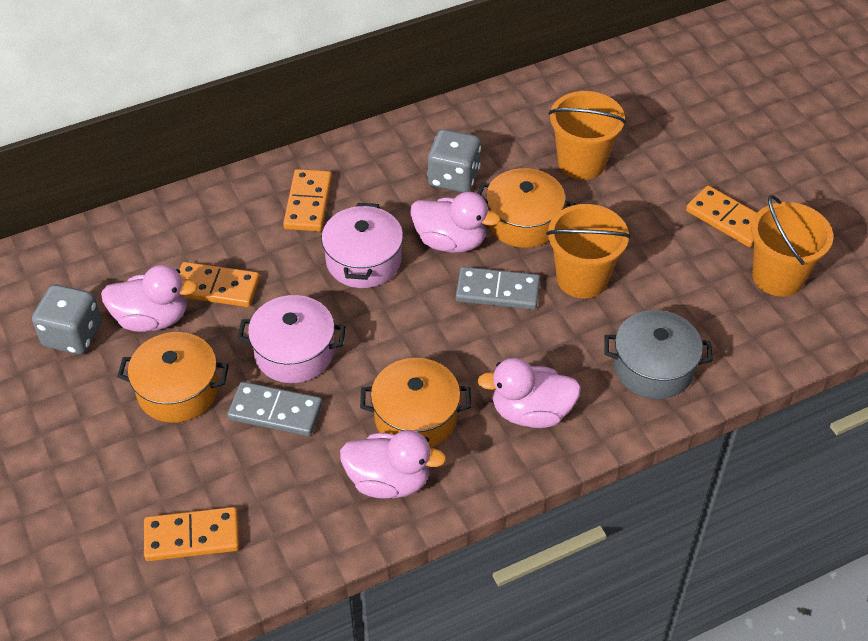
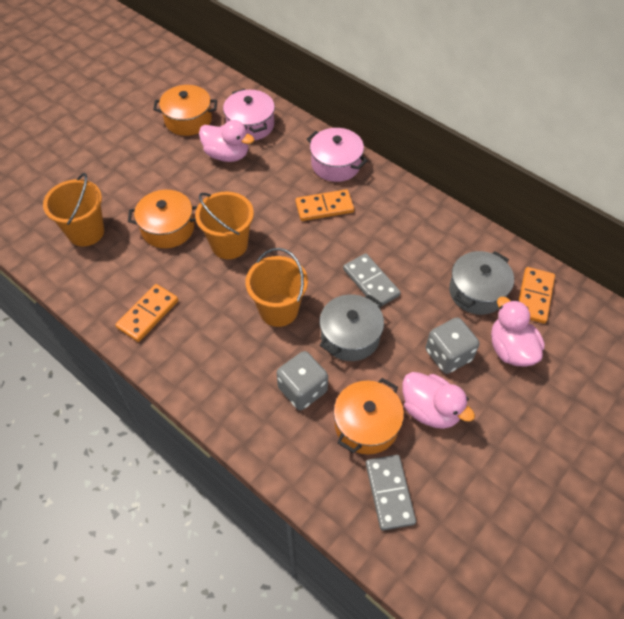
grey pot: 1 -> 2
orange domino: 4 -> 3
pink duck: 4 -> 3

